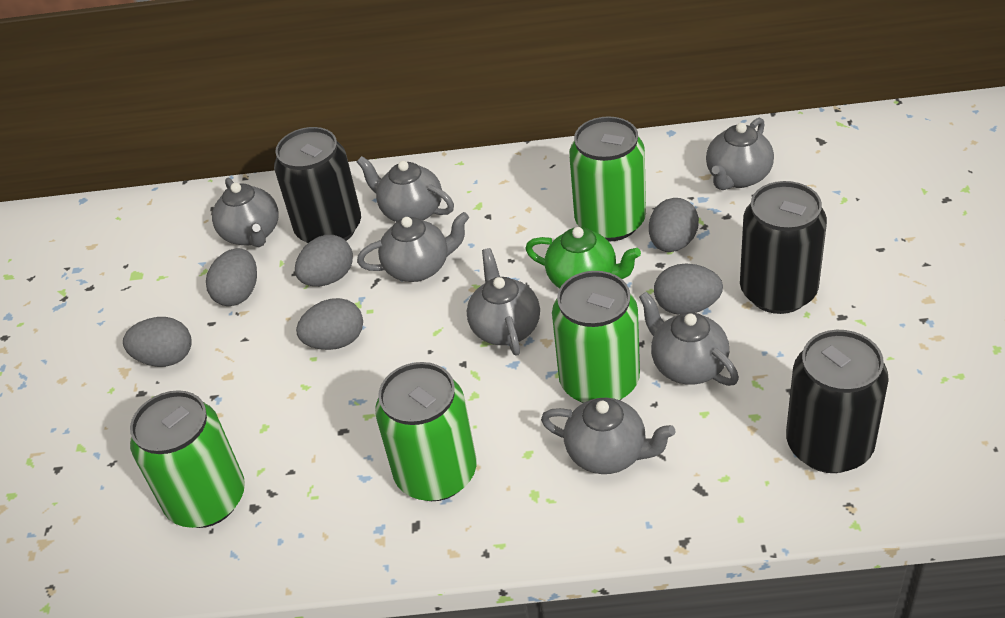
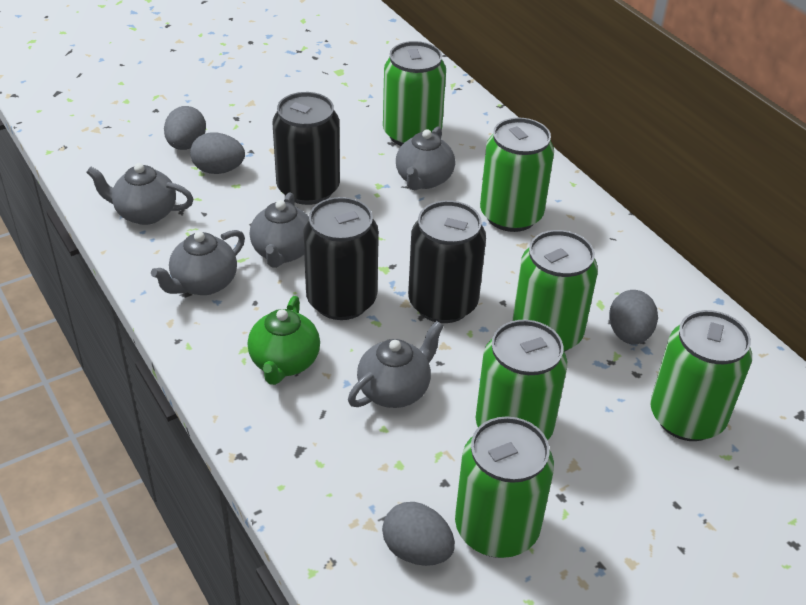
green can: 4 -> 6
grey egg: 6 -> 4
grey teapot: 7 -> 5

